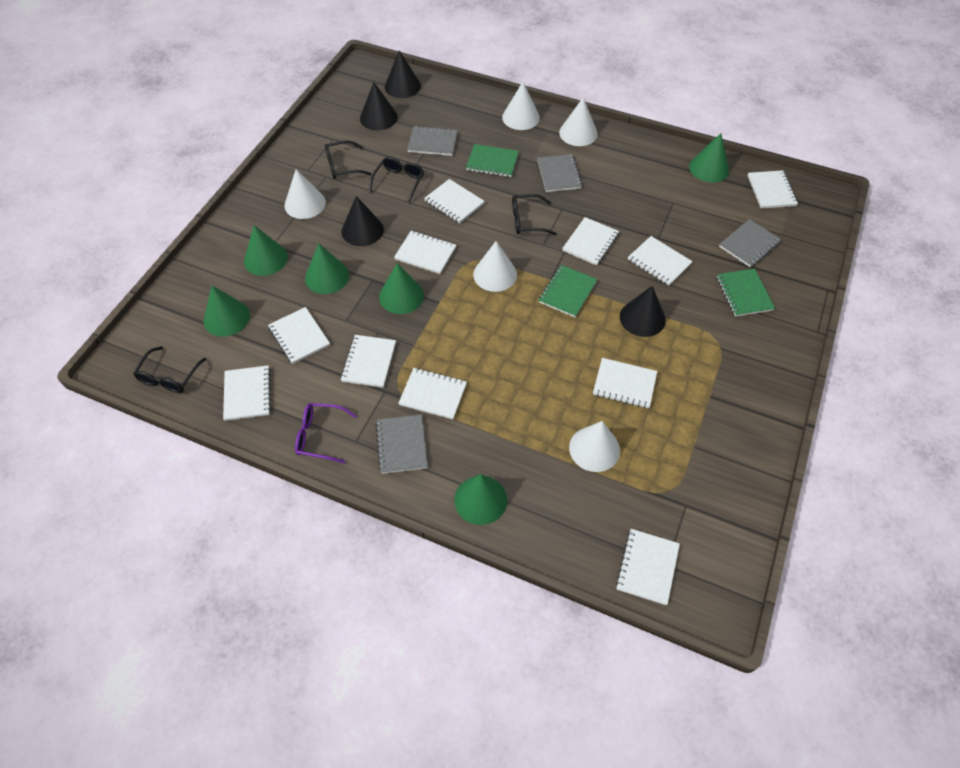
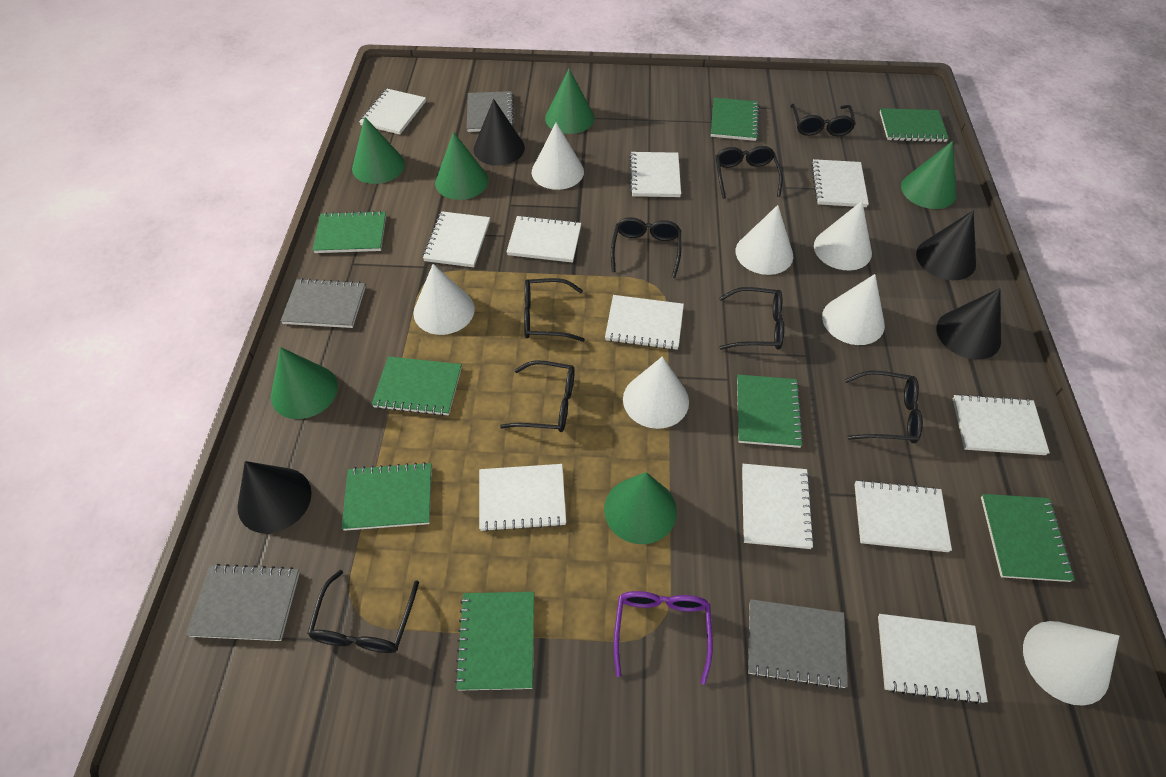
black glasses: 4 -> 8
green notebook: 3 -> 8
white cone: 5 -> 7

